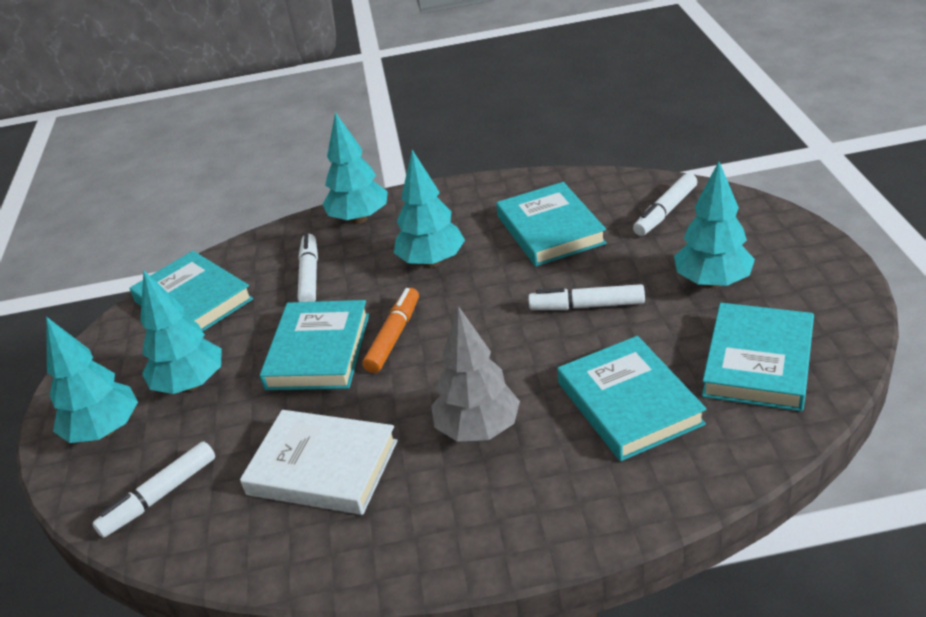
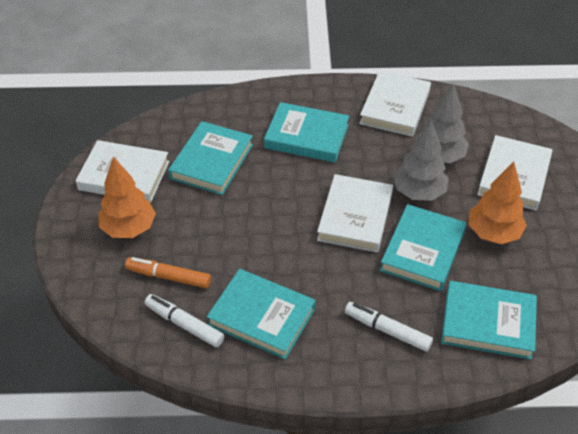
grey tree: 1 -> 2
orange tree: 0 -> 2
turquoise tree: 5 -> 0
white book: 1 -> 4
white marker: 4 -> 2

